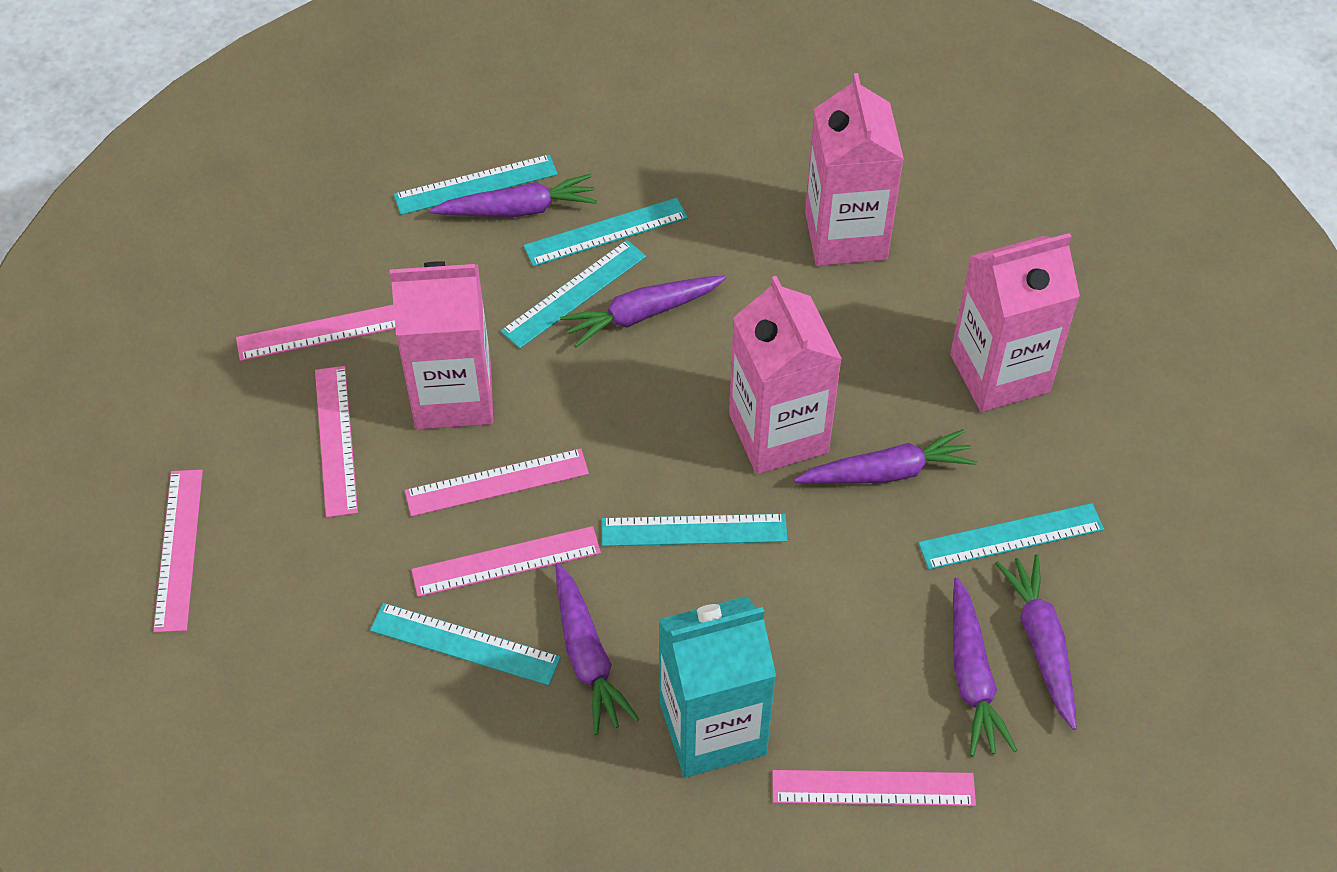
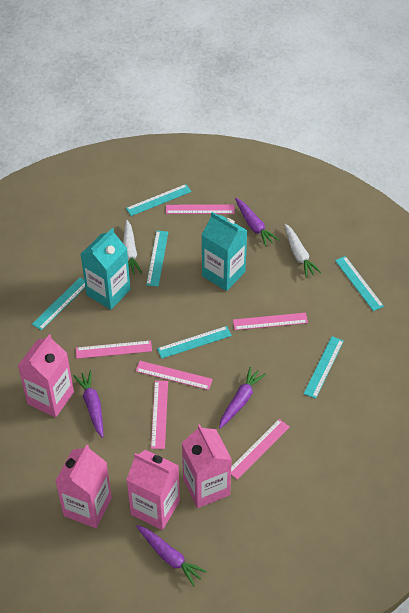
purple carrot: 6 -> 4
turquoise carton: 1 -> 2
white carrot: 0 -> 2

